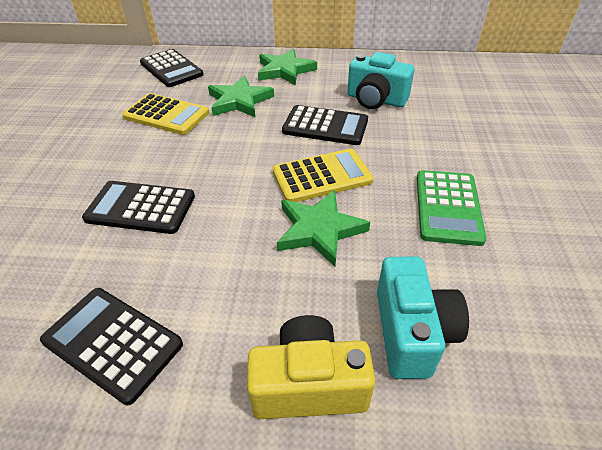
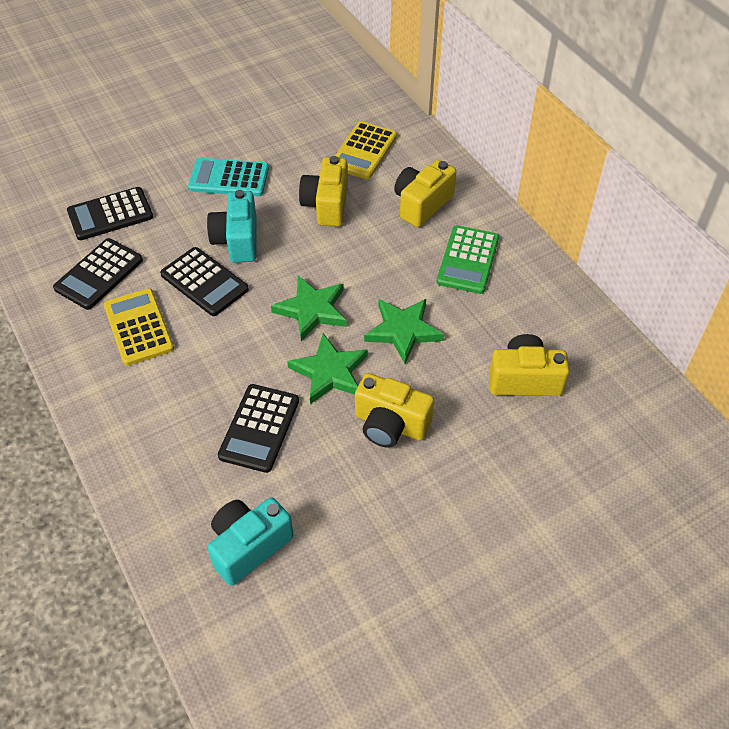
turquoise calculator: 0 -> 1
yellow camera: 1 -> 4

